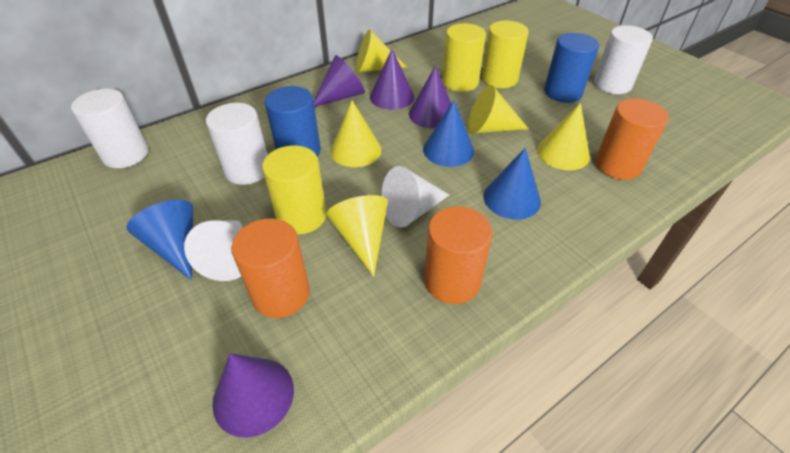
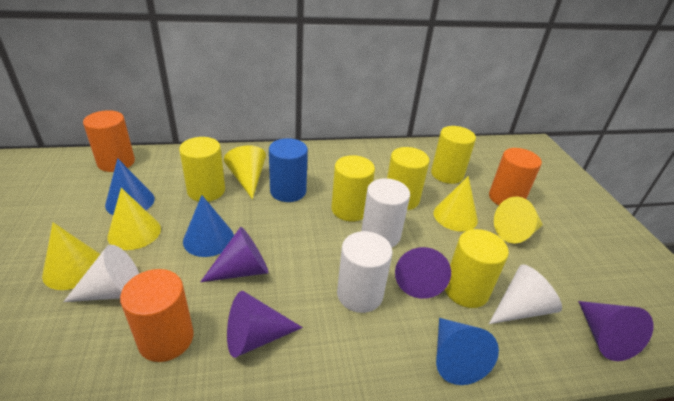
blue cylinder: 2 -> 1
white cylinder: 3 -> 2
yellow cylinder: 3 -> 5

